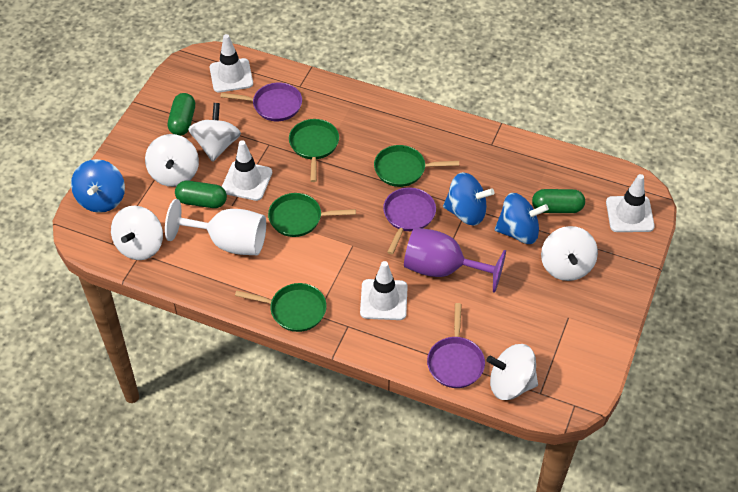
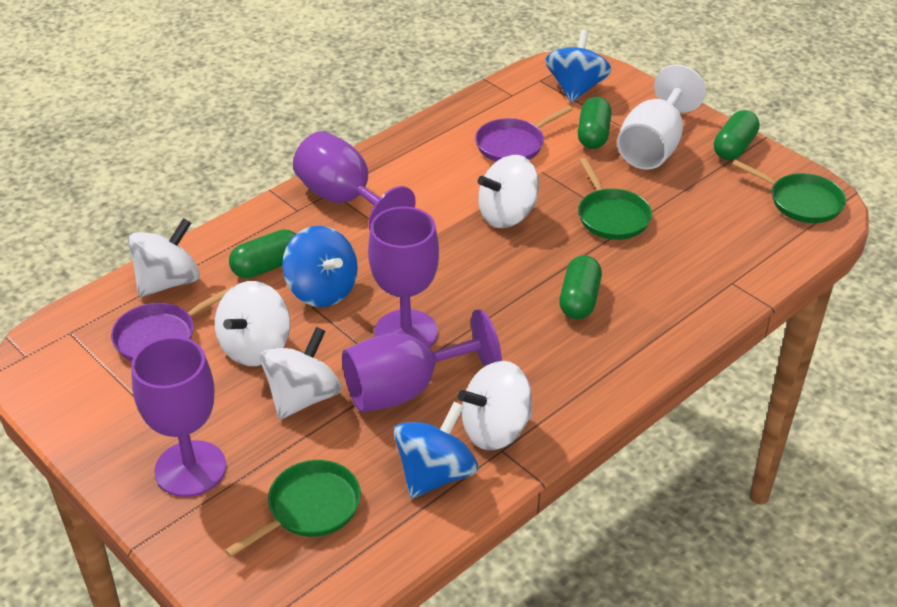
green capsule: 3 -> 4
green pan: 4 -> 3
purple goblet: 1 -> 4
purple pan: 3 -> 2
white traffic cone: 4 -> 0

